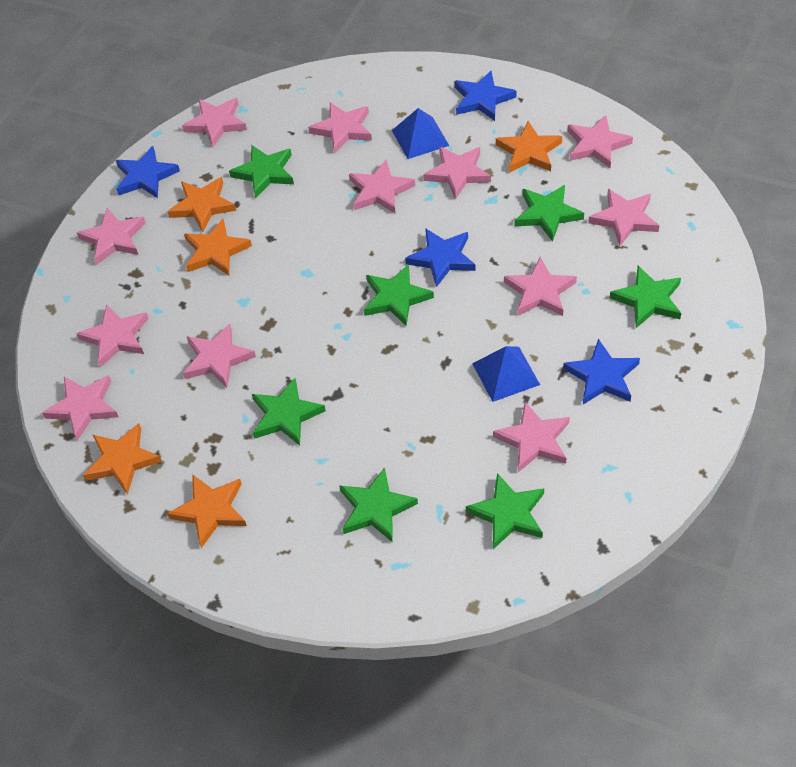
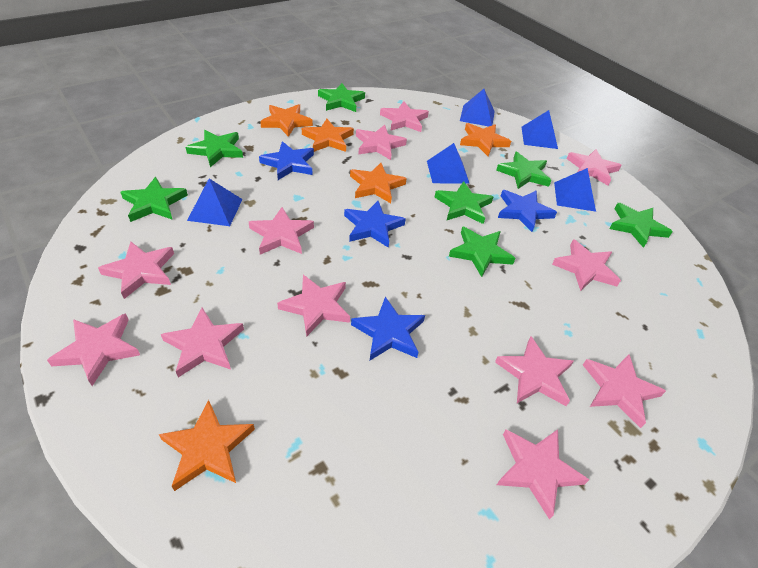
blue pyramid: 2 -> 5

